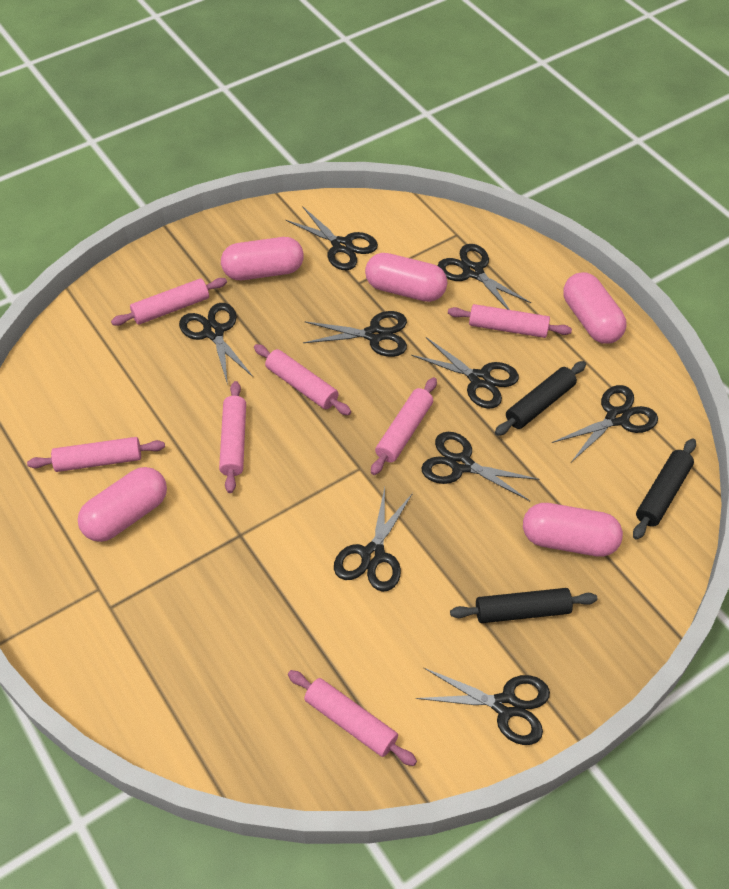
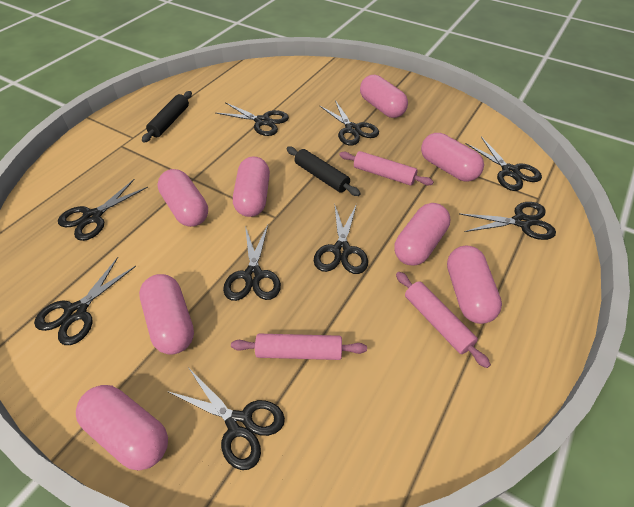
black rolling pin: 3 -> 2
pink capsule: 5 -> 8
pink rolling pin: 7 -> 3

